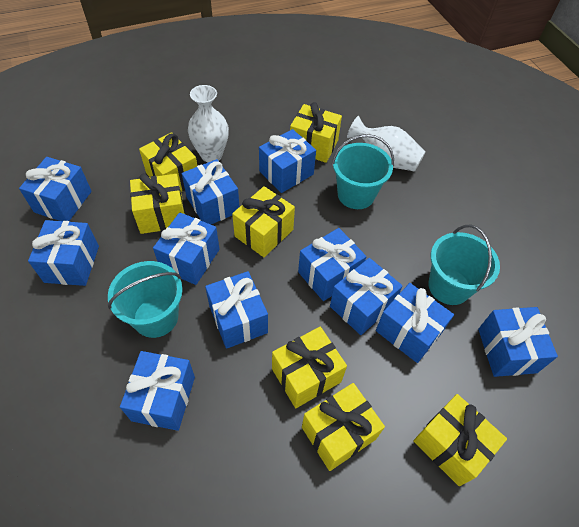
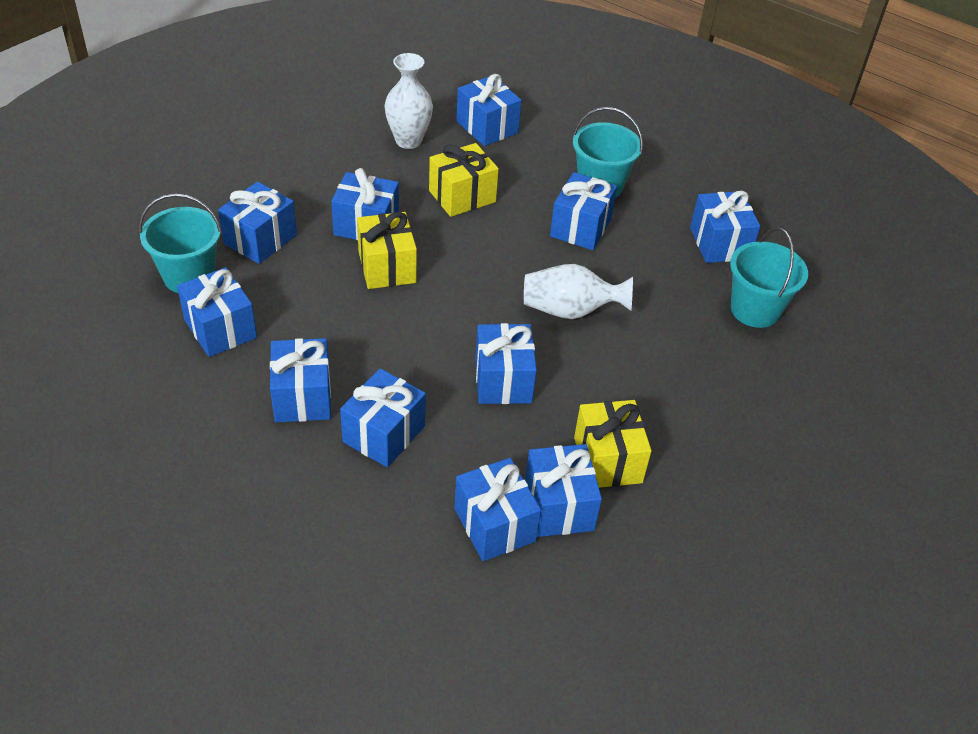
yellow gift: 7 -> 3

